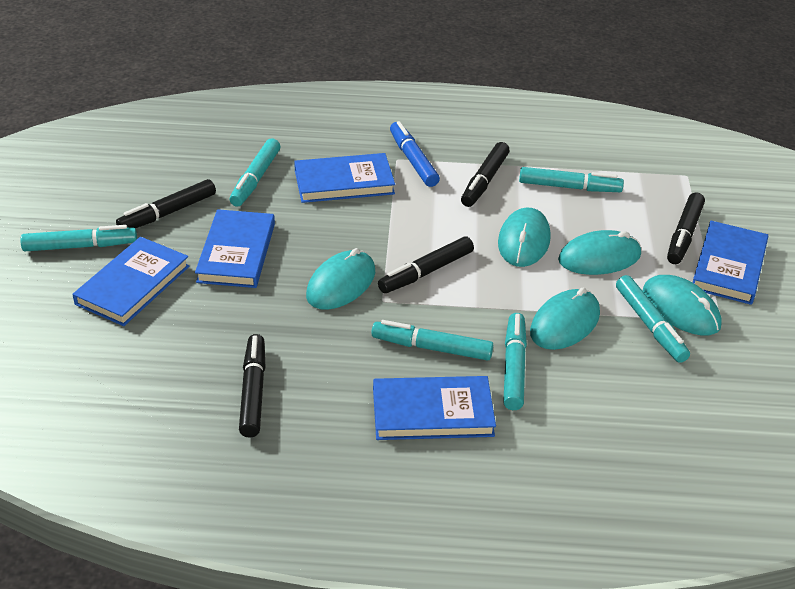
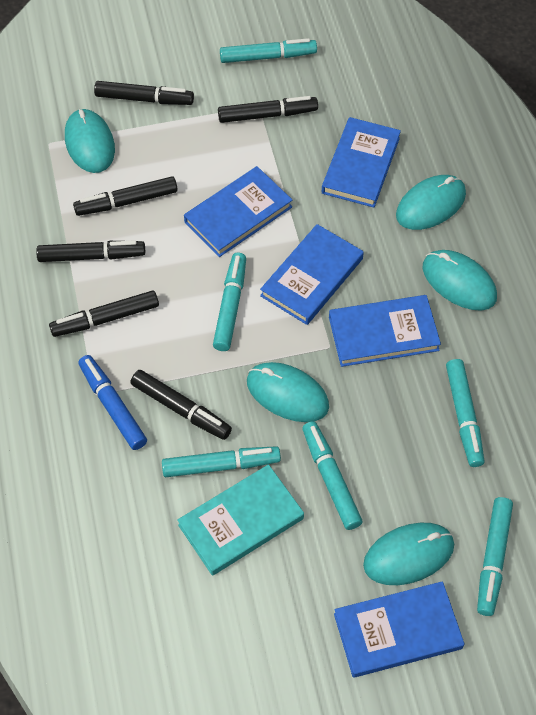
black marker: 5 -> 6
turquoise book: 0 -> 1

